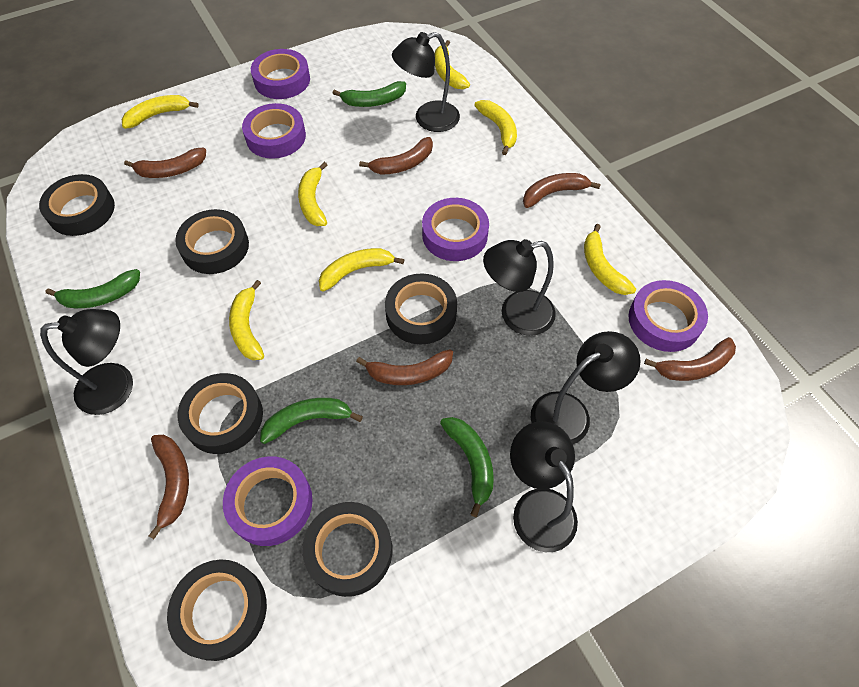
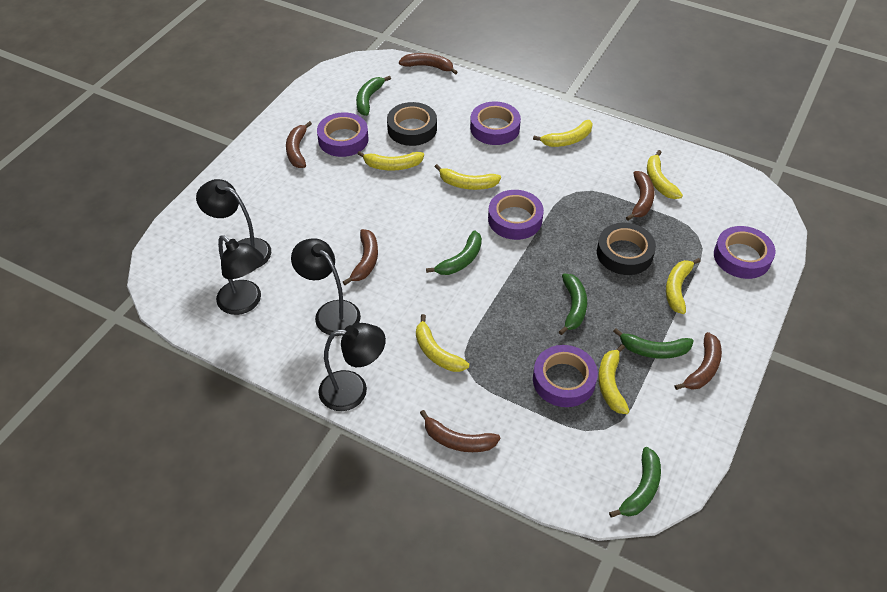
black lamp: 5 -> 4
black tape: 6 -> 2
green banana: 4 -> 5

